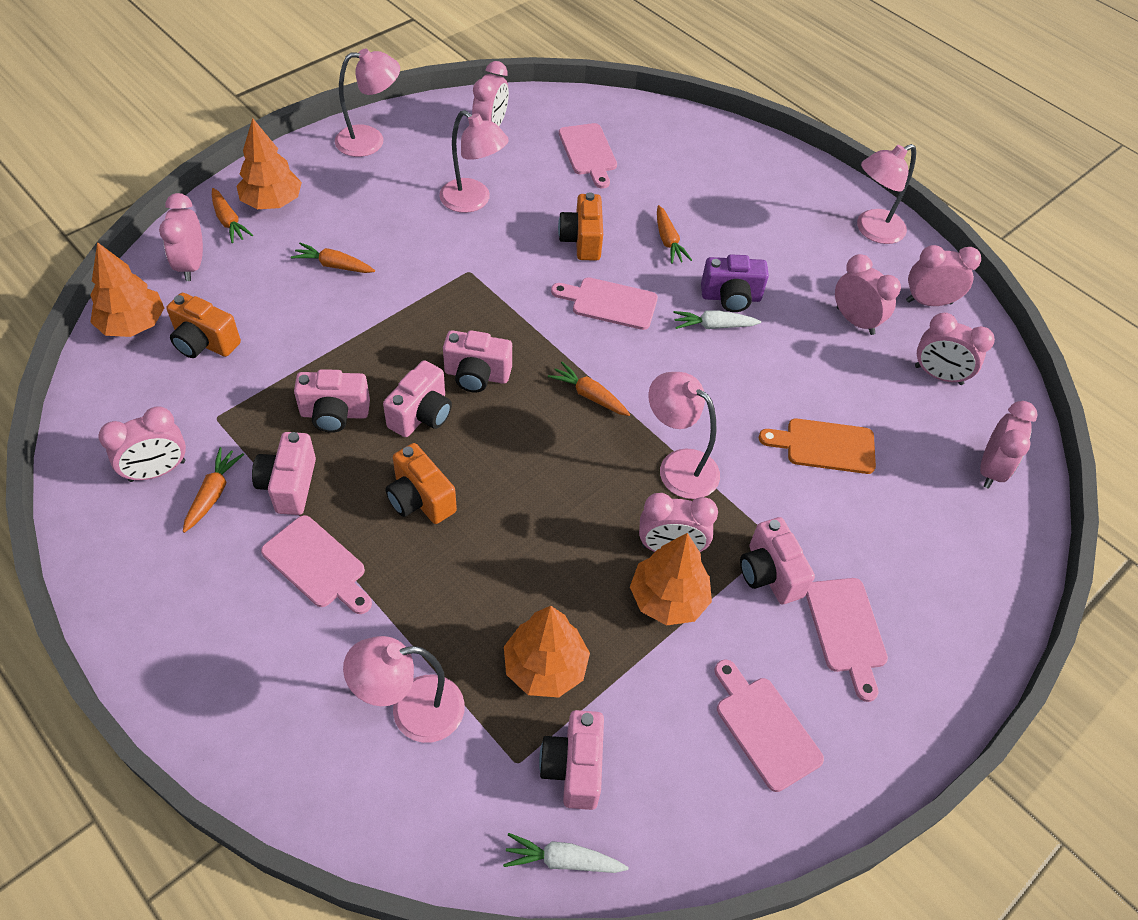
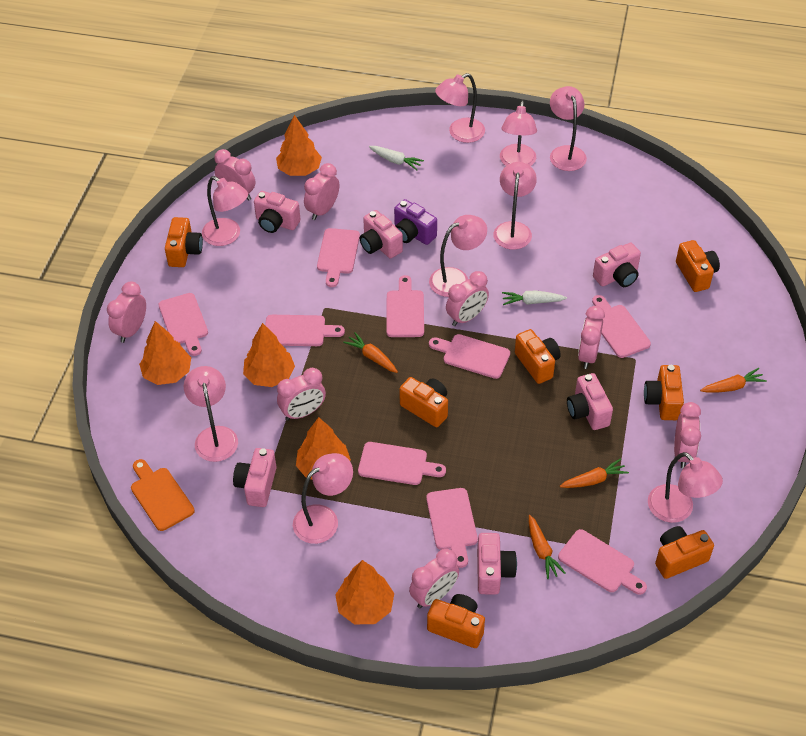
orange camera: 3 -> 7
orange carrot: 5 -> 4
orange tree: 4 -> 5
pink cutting board: 5 -> 9
pink lamp: 5 -> 9

